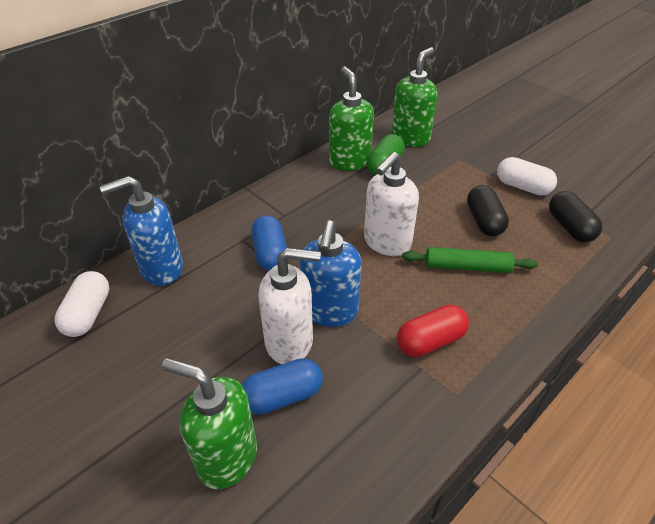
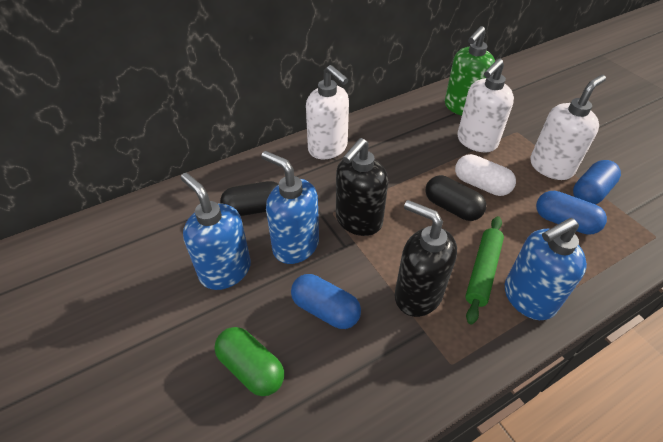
black soap dispenser: 0 -> 2
blue capsule: 2 -> 3
blue soap dispenser: 2 -> 3
green soap dispenser: 3 -> 1
red capsule: 1 -> 0
white capsule: 2 -> 1
white soap dispenser: 2 -> 3

